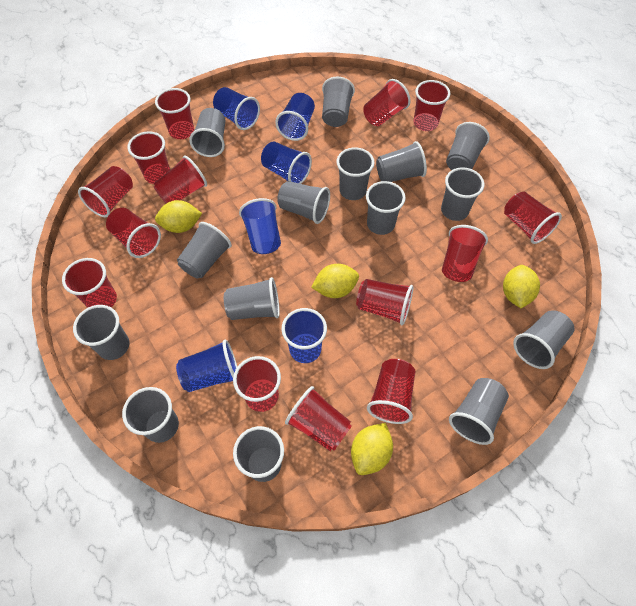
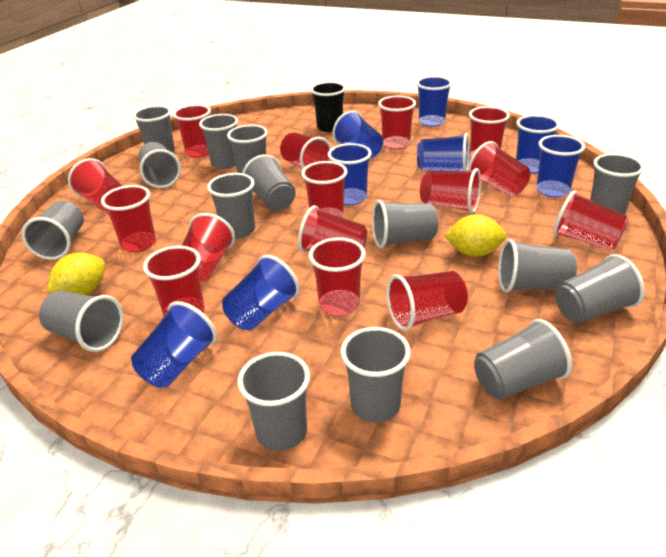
black cup: 0 -> 1
blue cup: 6 -> 8
red cup: 14 -> 15
yellow lemon: 4 -> 2

